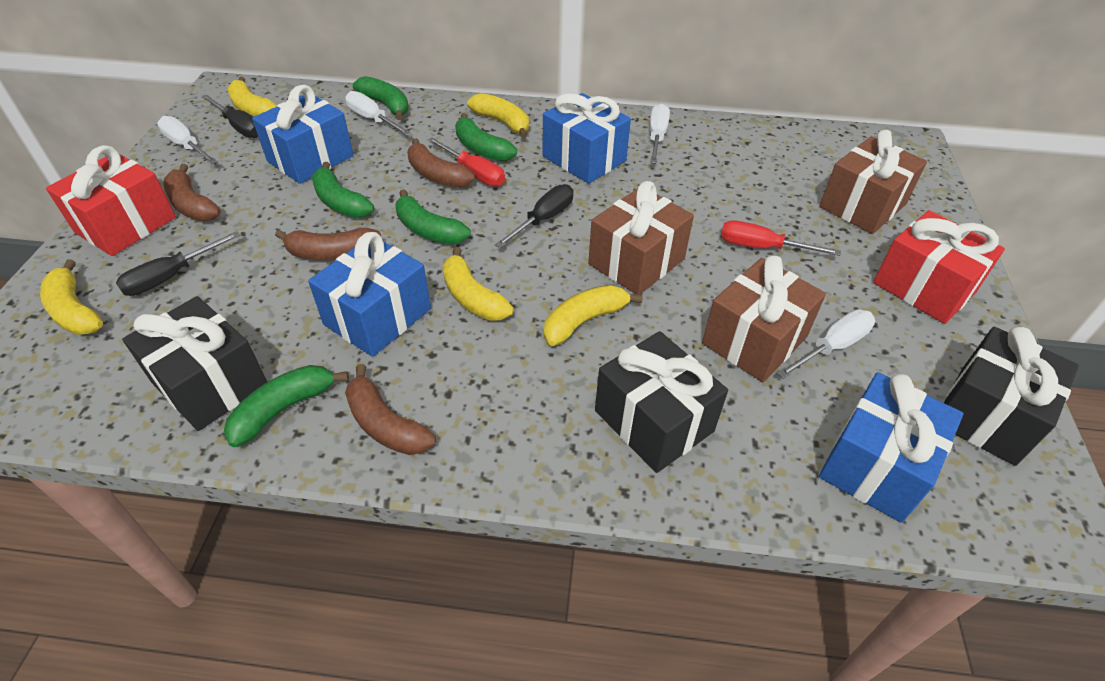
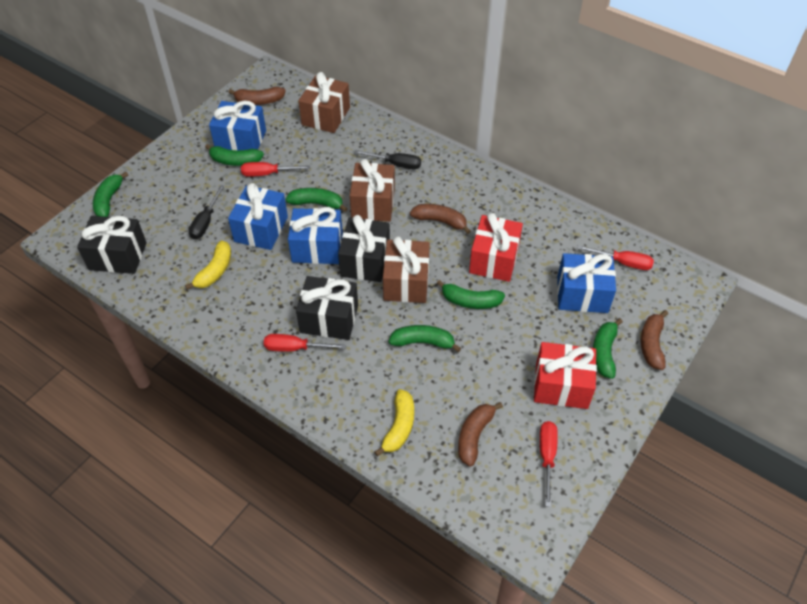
black screwdriver: 3 -> 2
green banana: 5 -> 6
red screwdriver: 2 -> 4
white screwdriver: 4 -> 0
yellow banana: 5 -> 2

